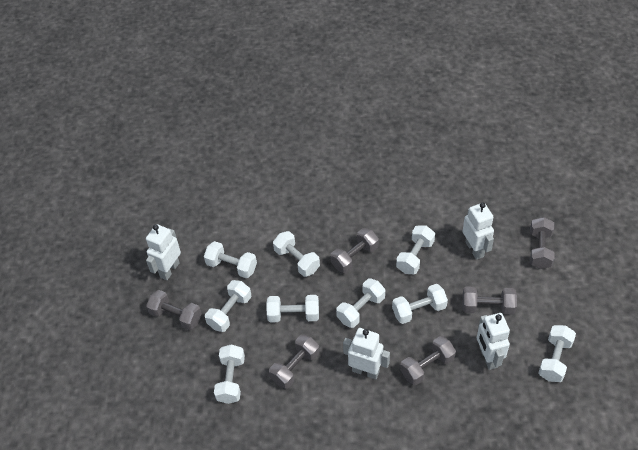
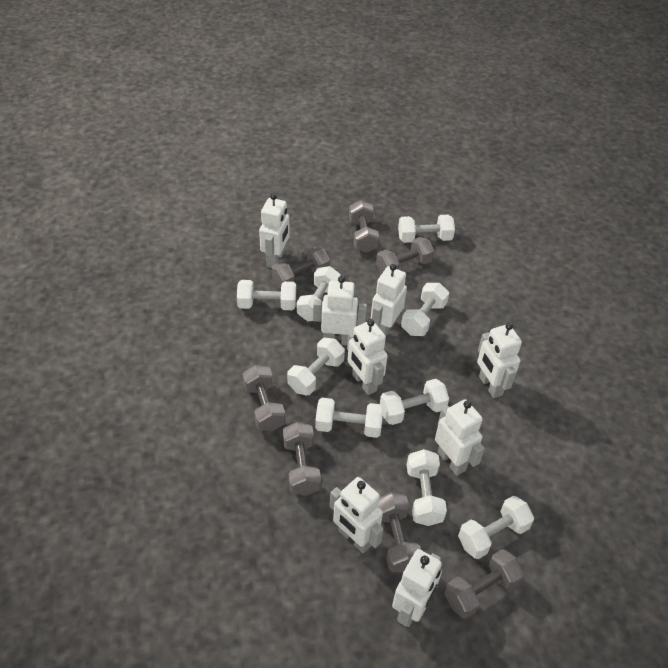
grey dumbbell: 6 -> 7
white robot: 4 -> 8

